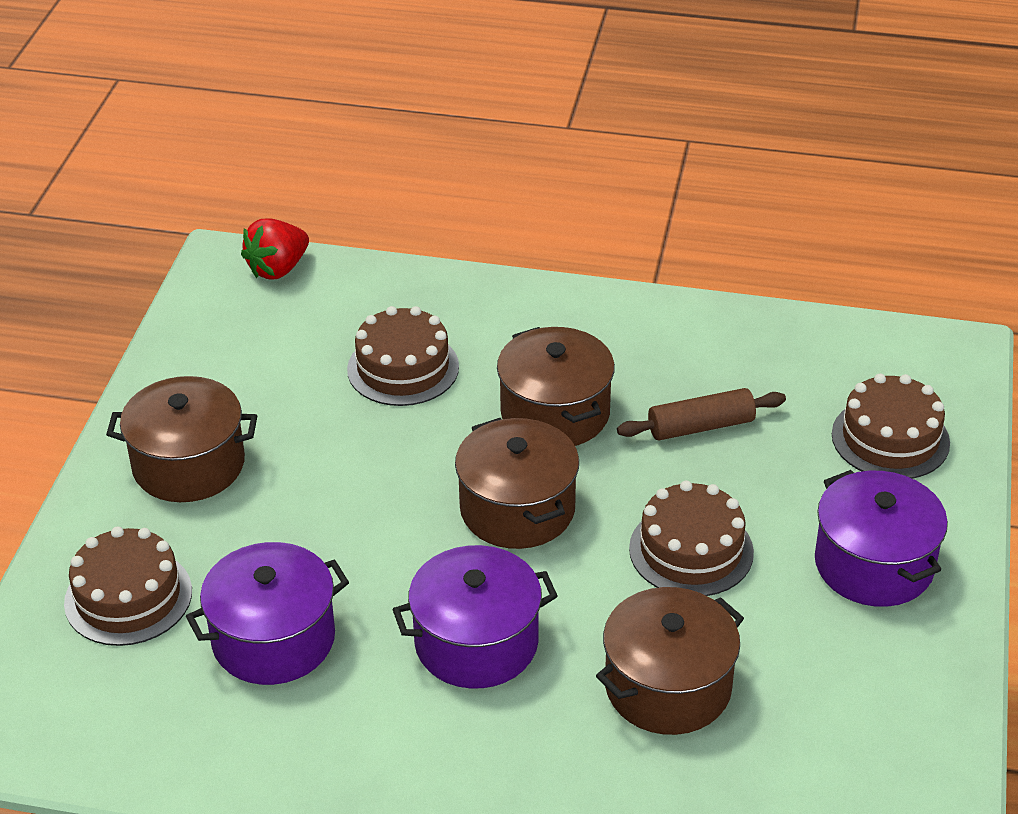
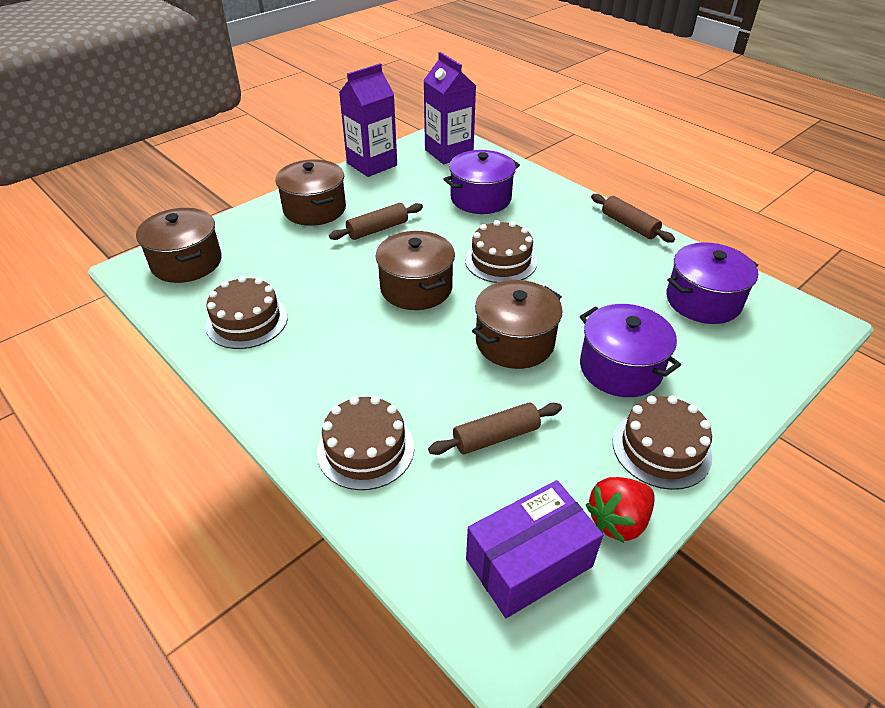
brown rolling pin: 1 -> 3
purple box: 0 -> 1
purple carton: 0 -> 2

